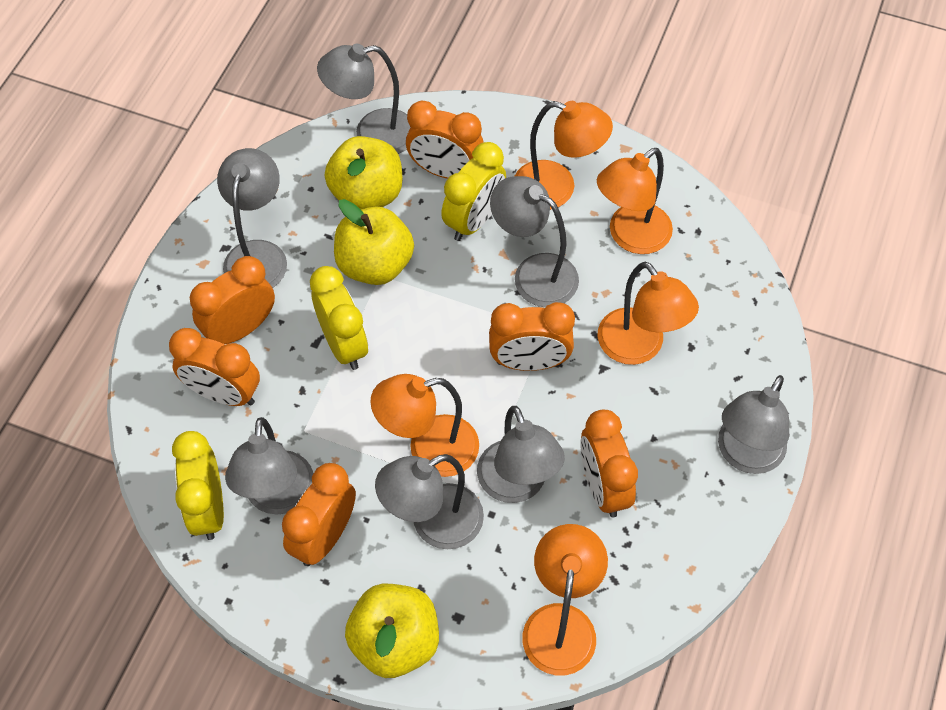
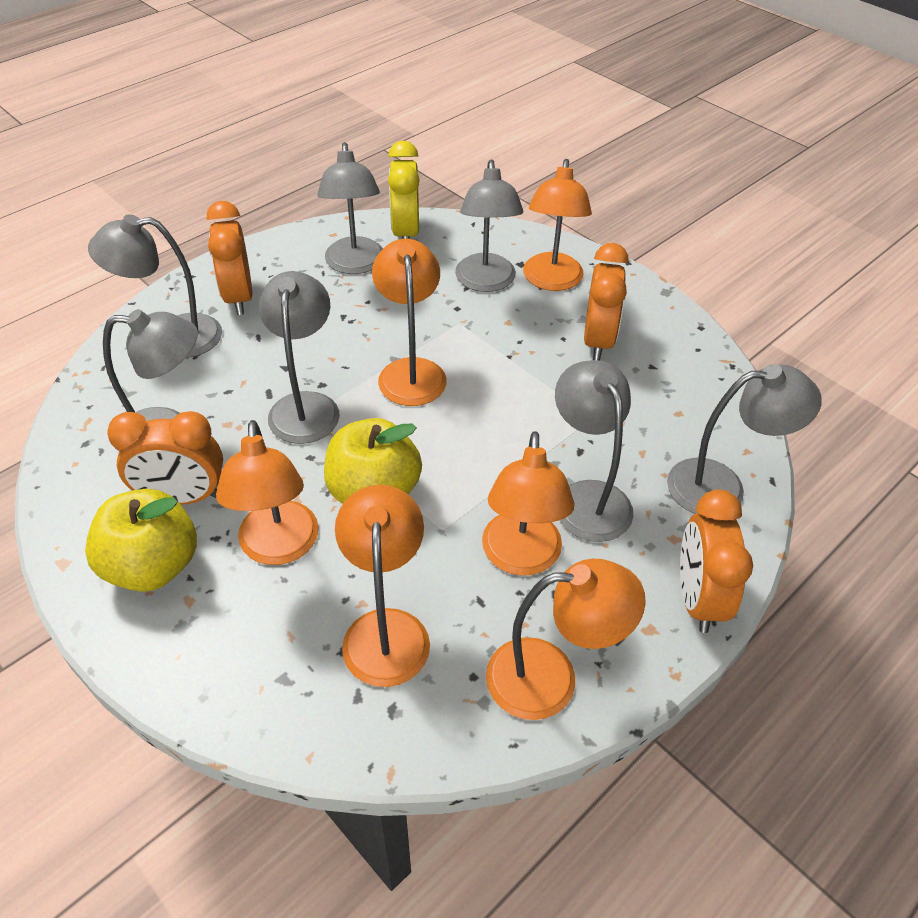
orange clock: 6 -> 4
orange lamp: 5 -> 6
yellow apple: 3 -> 2
yellow clock: 3 -> 1

